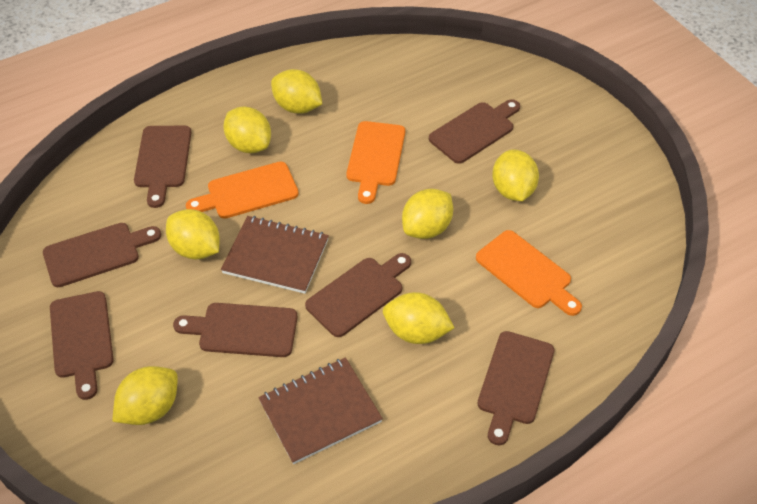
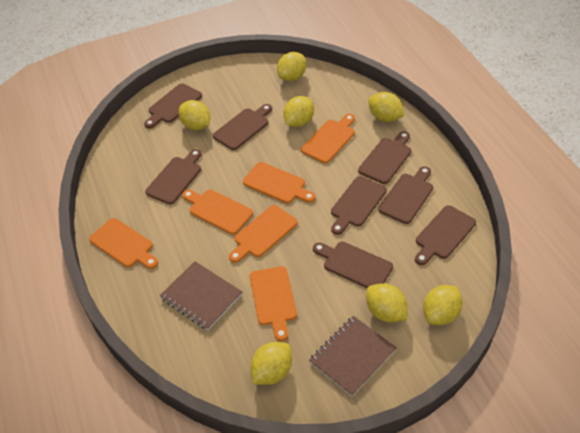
brown cutting board: 7 -> 8
orange cutting board: 3 -> 6

